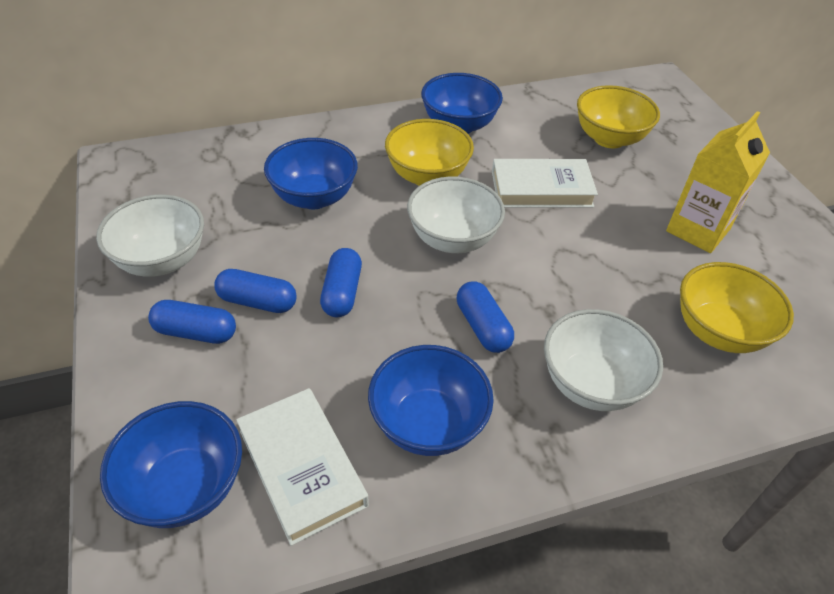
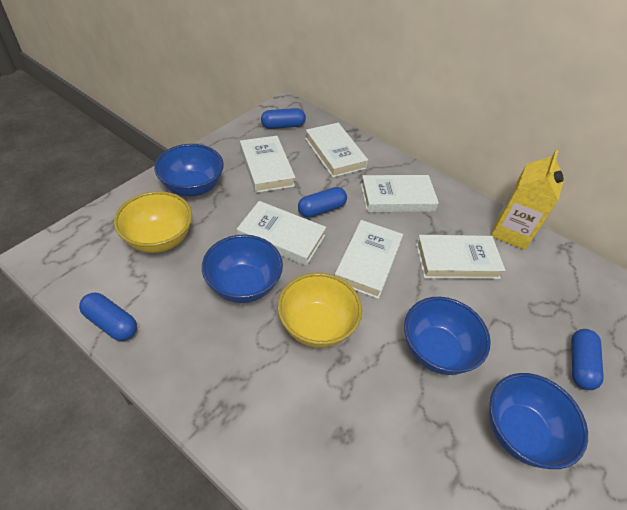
white book: 2 -> 6
white bowl: 3 -> 0
yellow bowl: 3 -> 2

